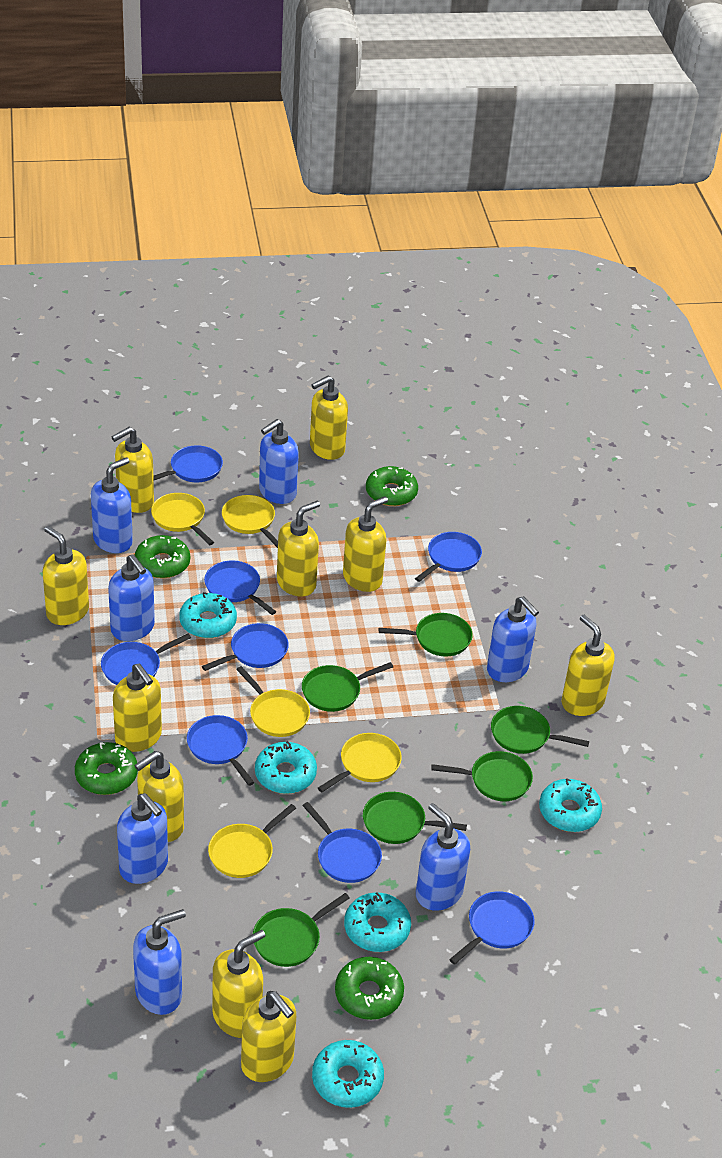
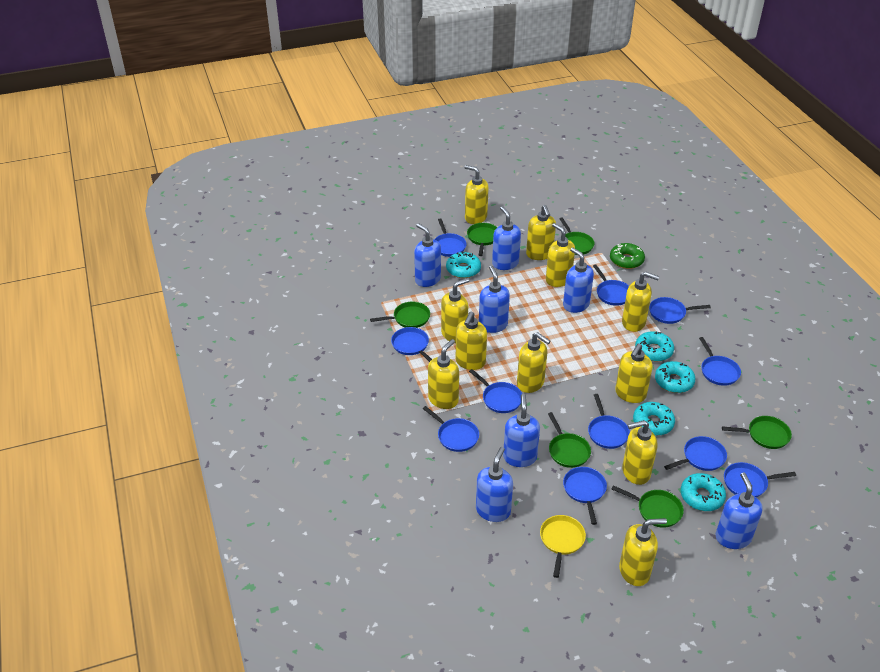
blue pan: 8 -> 11
green donut: 4 -> 1
yellow pan: 5 -> 1
yellow soap dispenser: 10 -> 11

